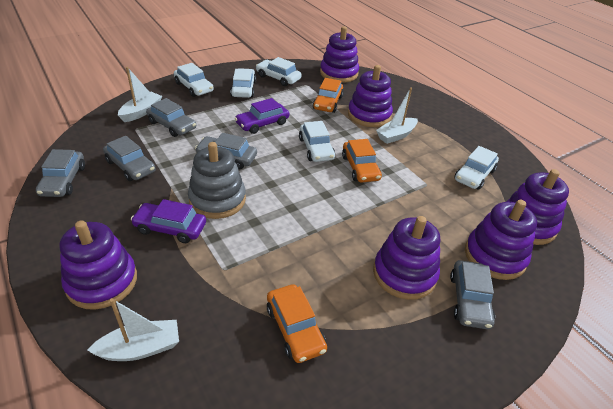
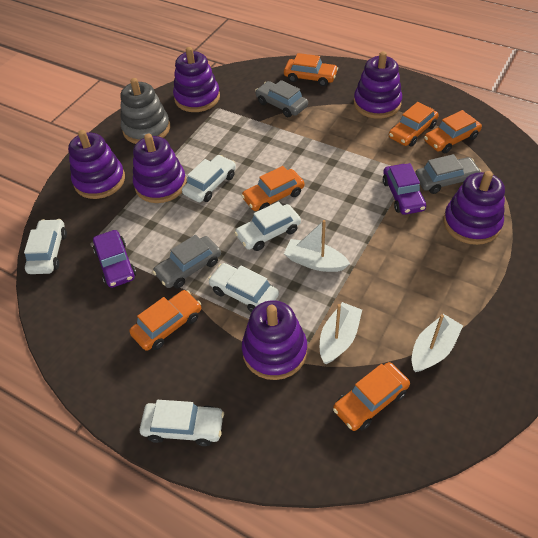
grey car: 5 -> 3
orange car: 3 -> 6

